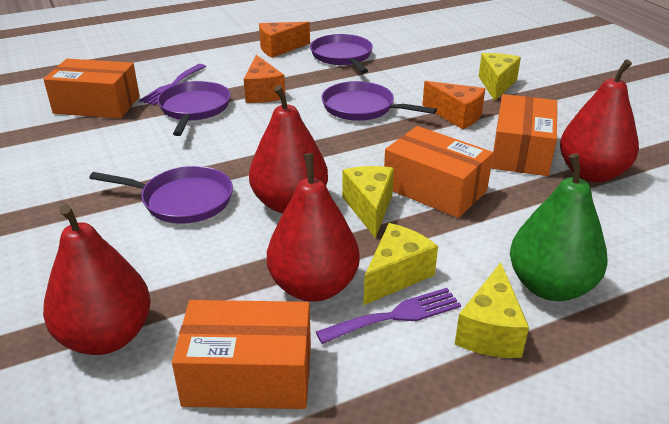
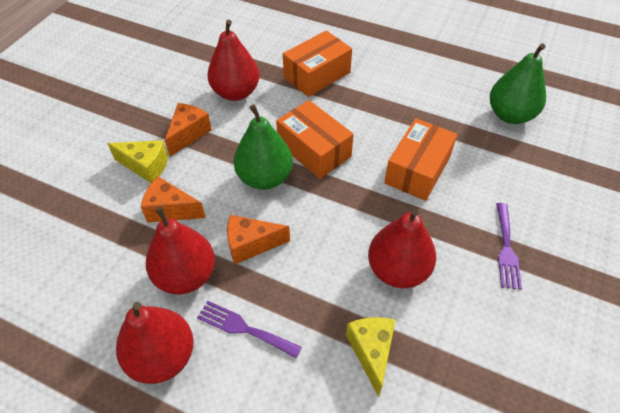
green pear: 1 -> 2
orange box: 4 -> 3
purple pan: 4 -> 0
yellow cheese: 4 -> 2

